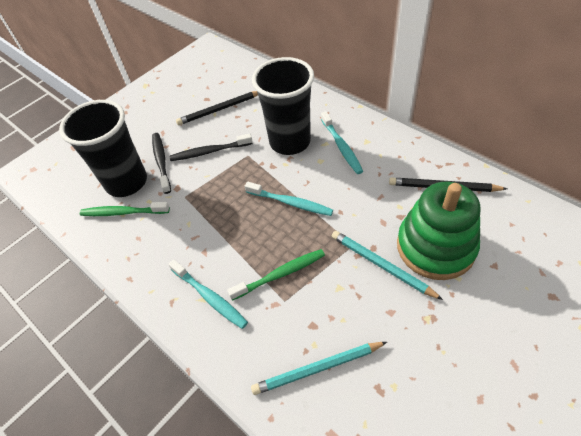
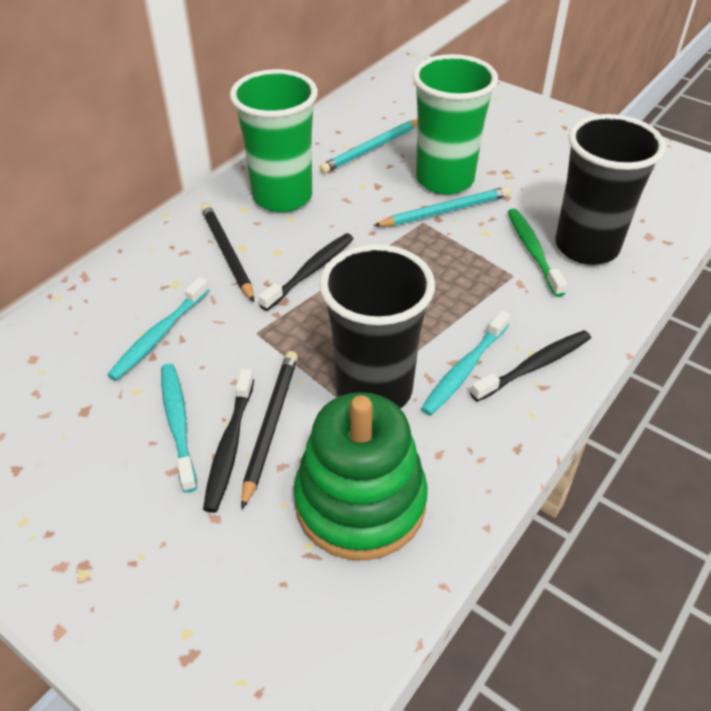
black toothbrush: 2 -> 3
green cup: 0 -> 2
green toothbrush: 2 -> 1

